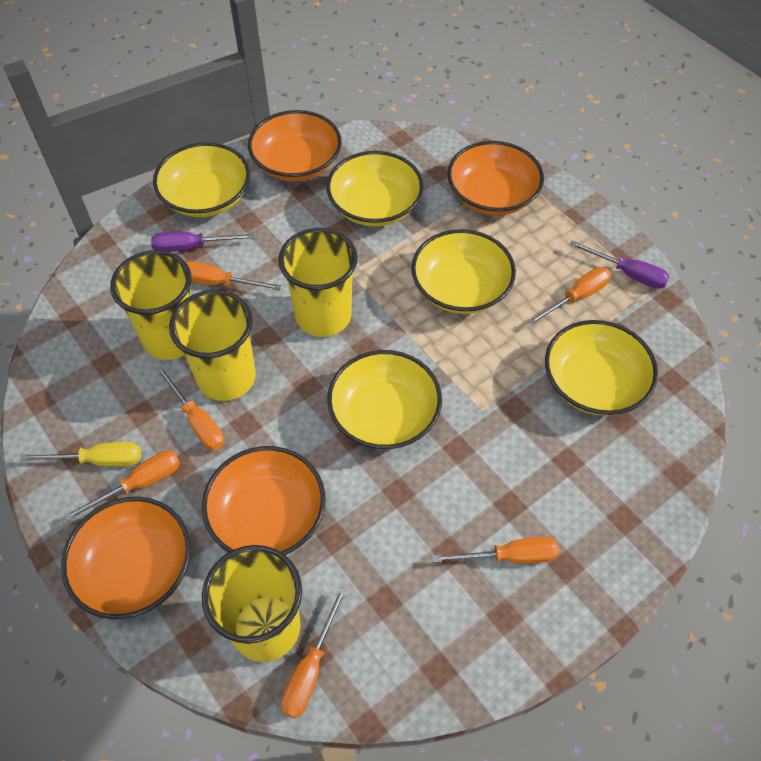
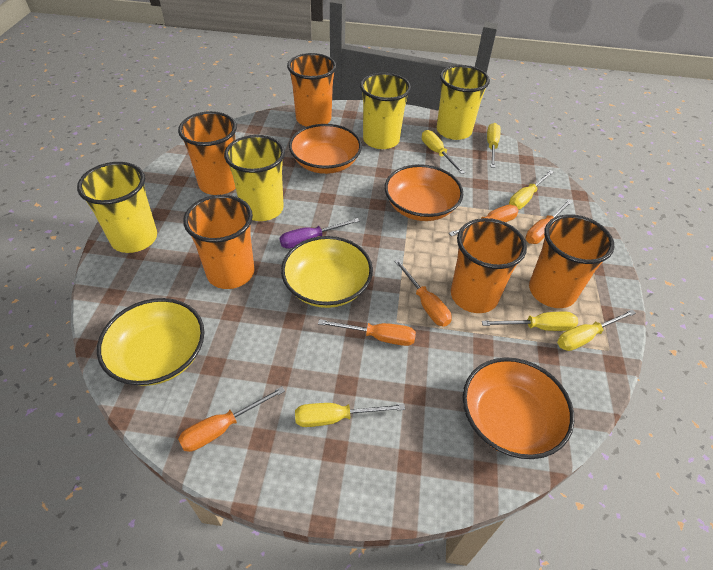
orange bowl: 4 -> 3
orange cup: 0 -> 5
orange screwdriver: 6 -> 5
purple screwdriver: 2 -> 1
yellow bowl: 5 -> 2
yellow screwdriver: 1 -> 6

